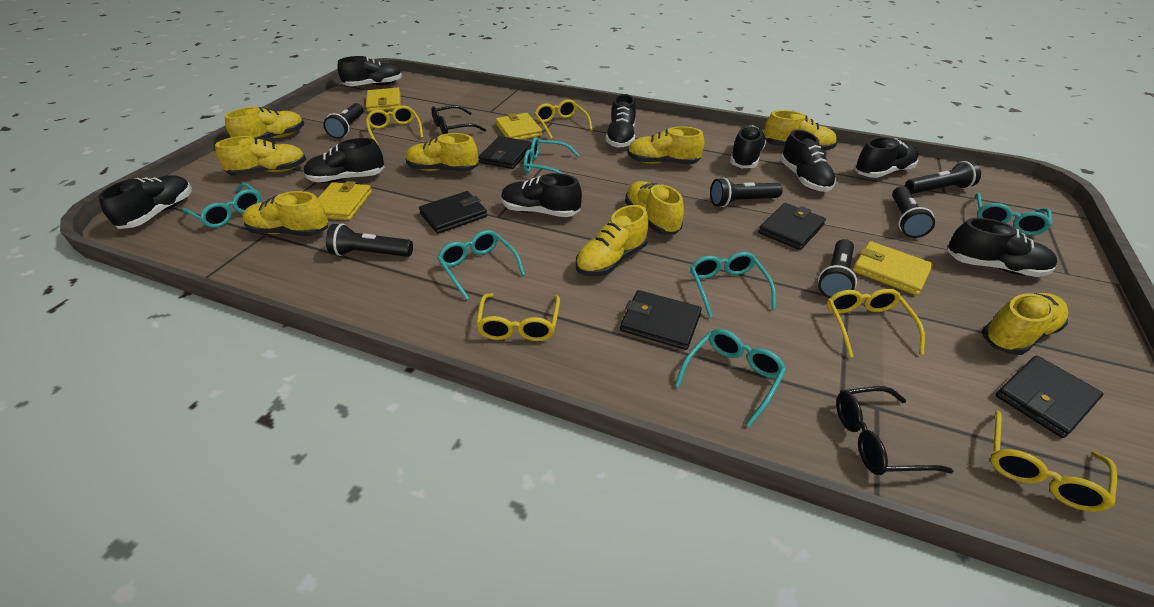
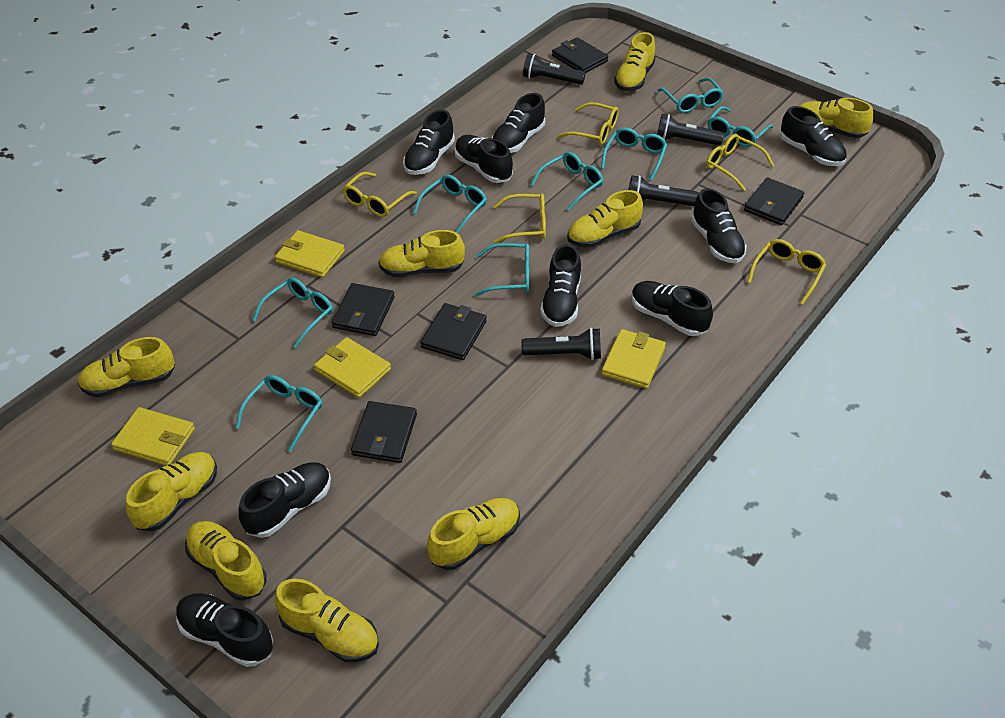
black flashlight: 6 -> 4
black glasses: 2 -> 0
turquoise glasses: 6 -> 8

